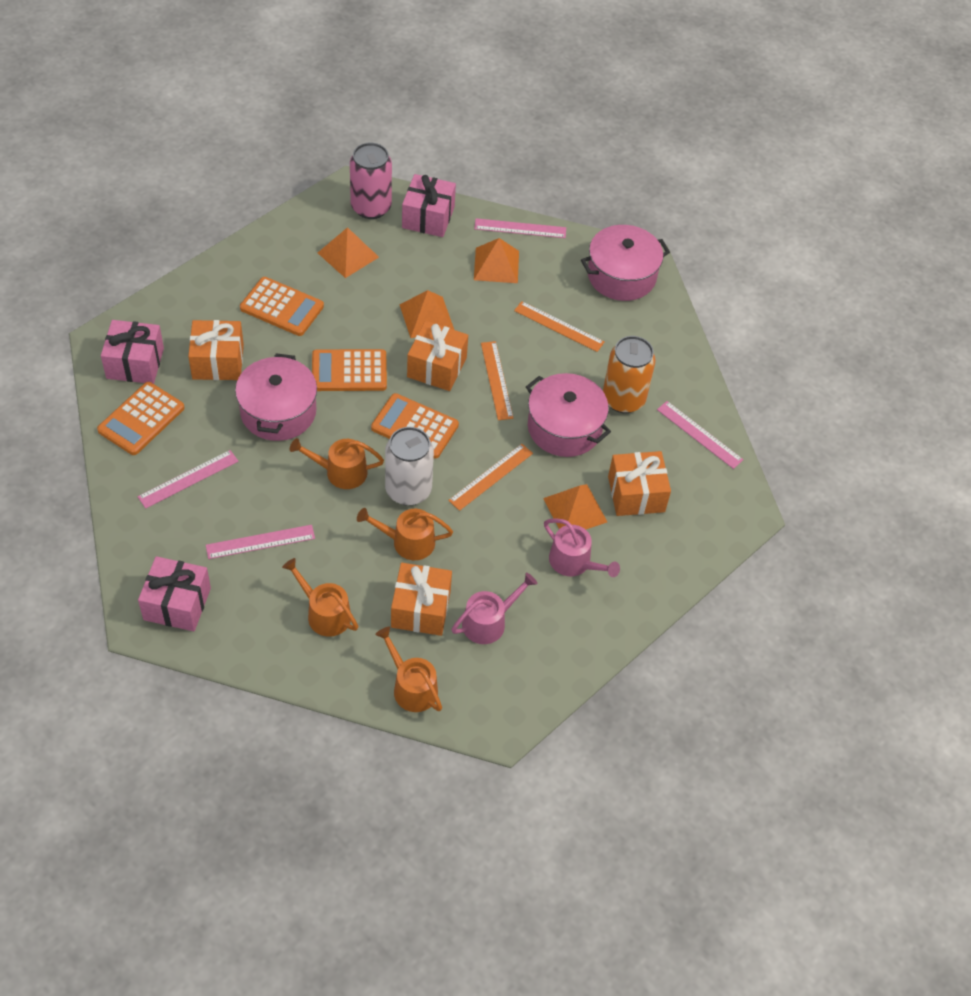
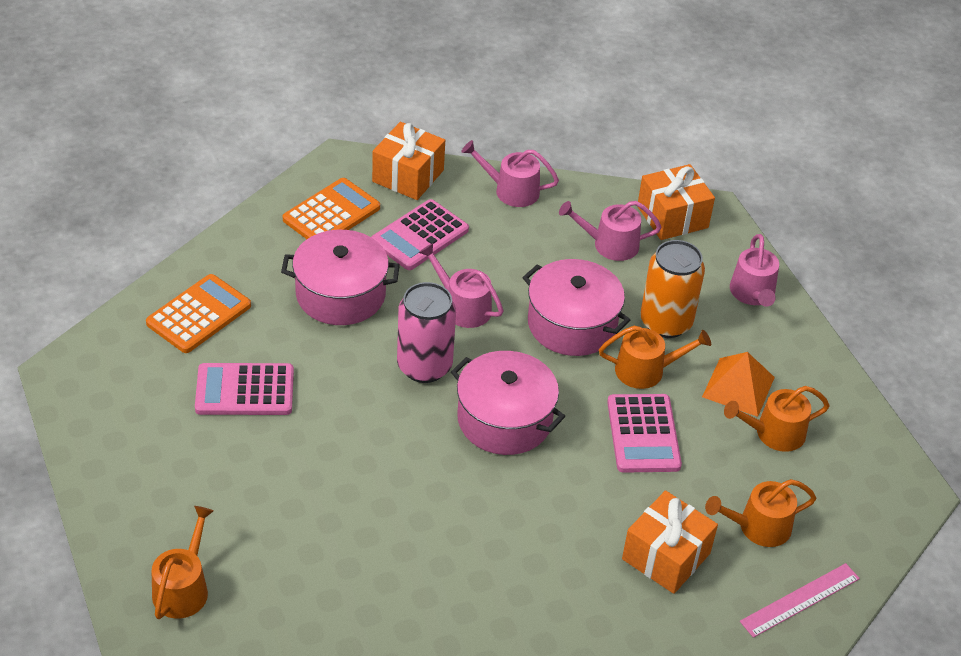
orange calculator: 4 -> 2
orange gift: 4 -> 3
orange pyramid: 4 -> 1
orange ruler: 3 -> 0
pink calculator: 0 -> 3
pink gift: 3 -> 0
pink ruler: 4 -> 1
pink watering can: 2 -> 4
white can: 1 -> 0

